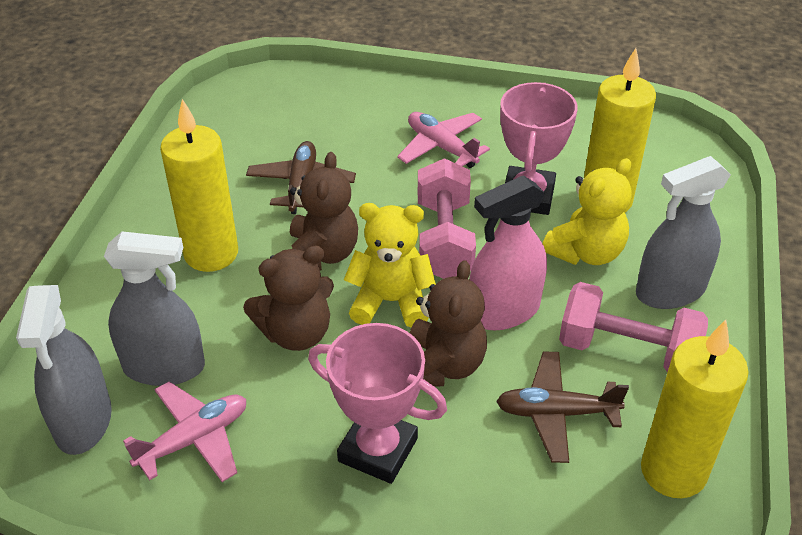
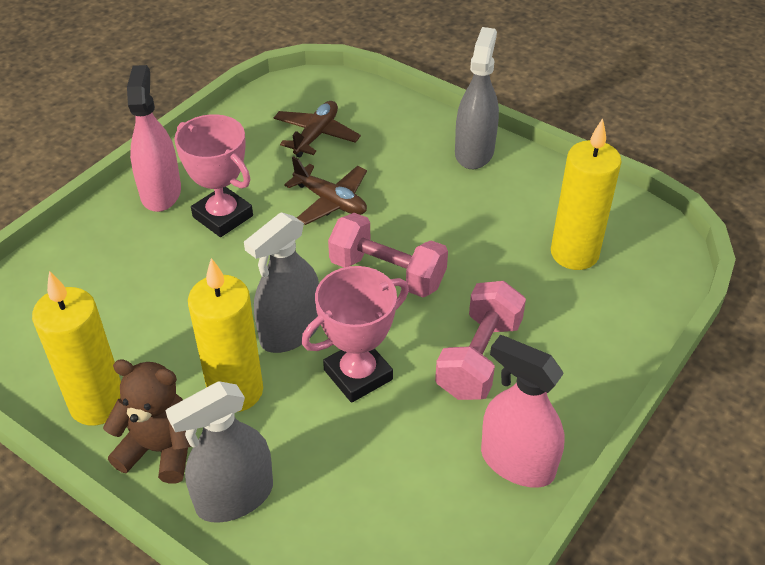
brown teddy bear: 3 -> 1
pink plane: 2 -> 0
pink spray bottle: 1 -> 2
yellow teddy bear: 2 -> 0

